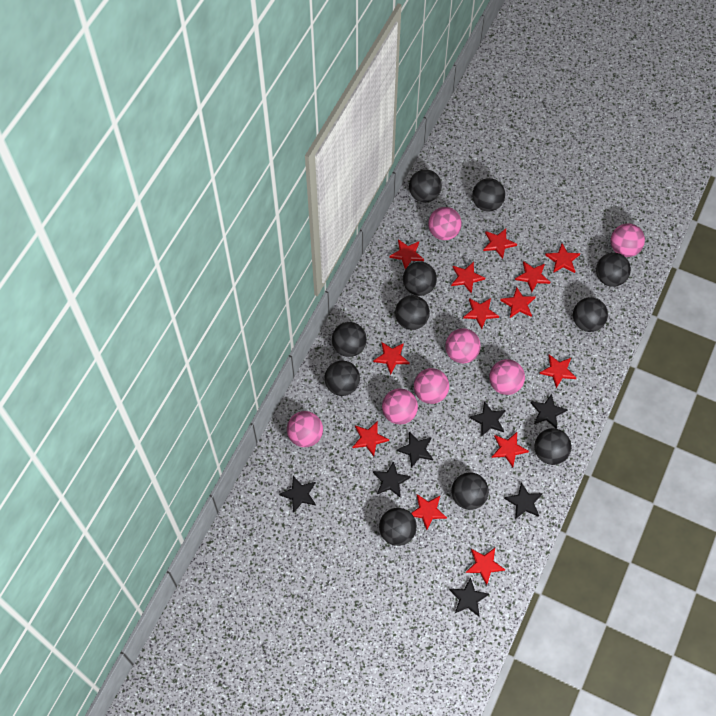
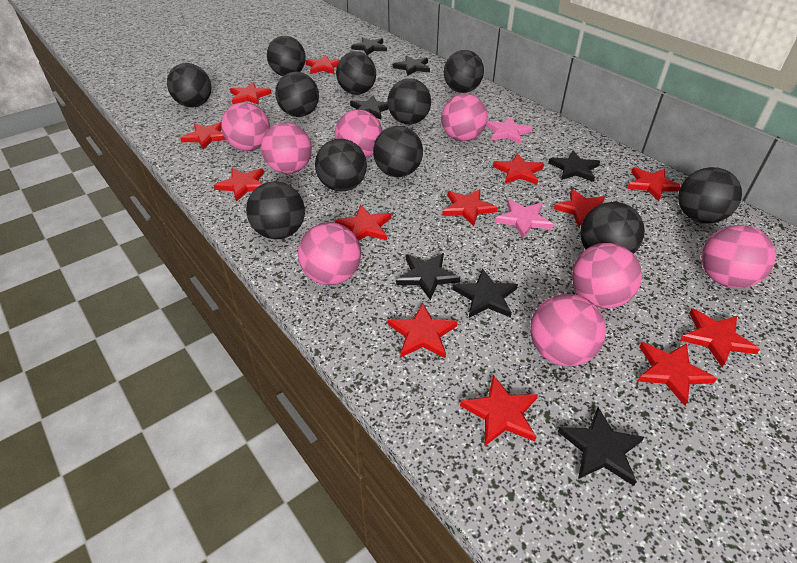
pink ball: 7 -> 8
pink star: 0 -> 2

